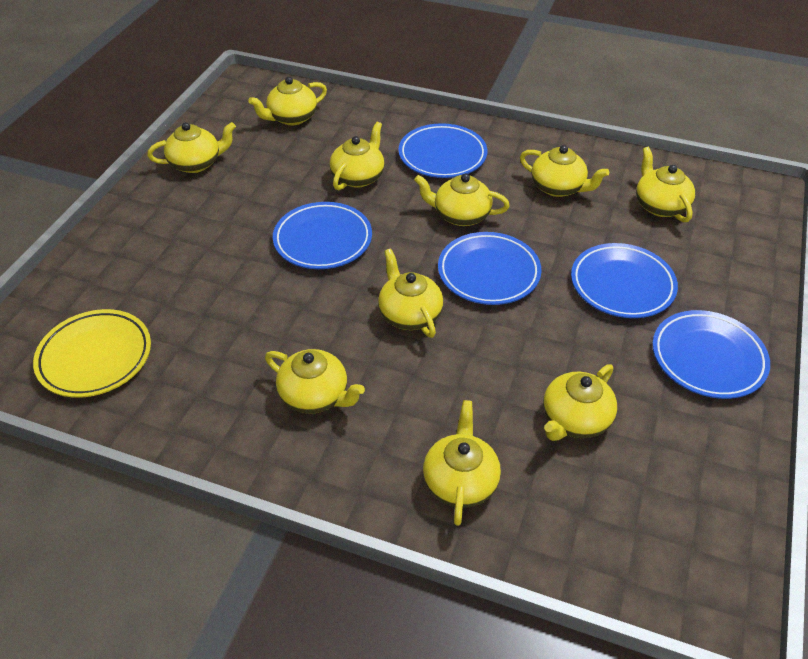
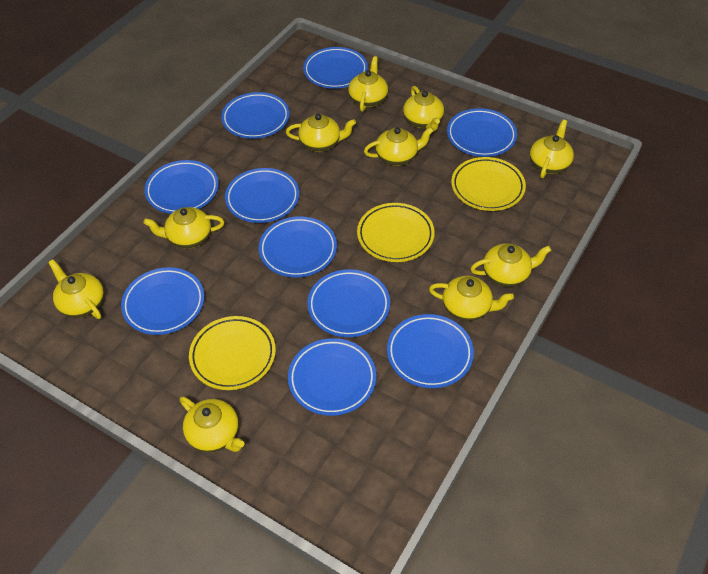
blue plate: 5 -> 10
yellow plate: 1 -> 3

